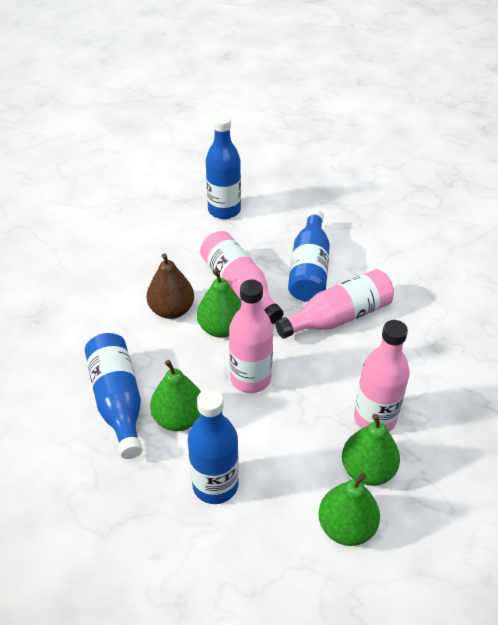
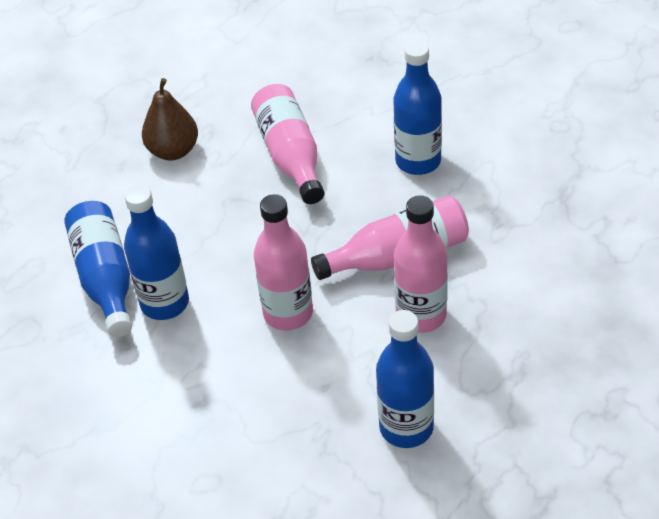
green pear: 4 -> 0

